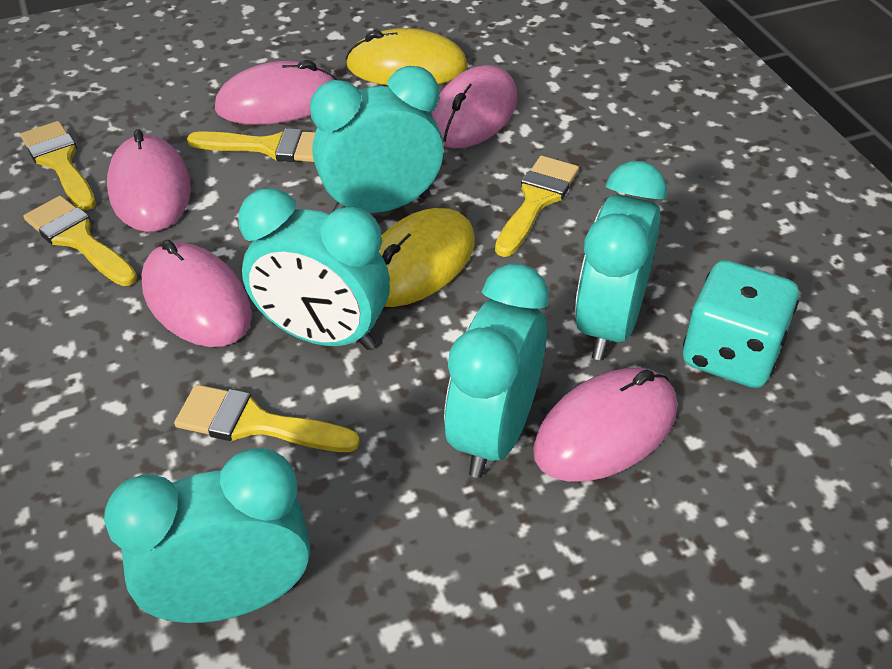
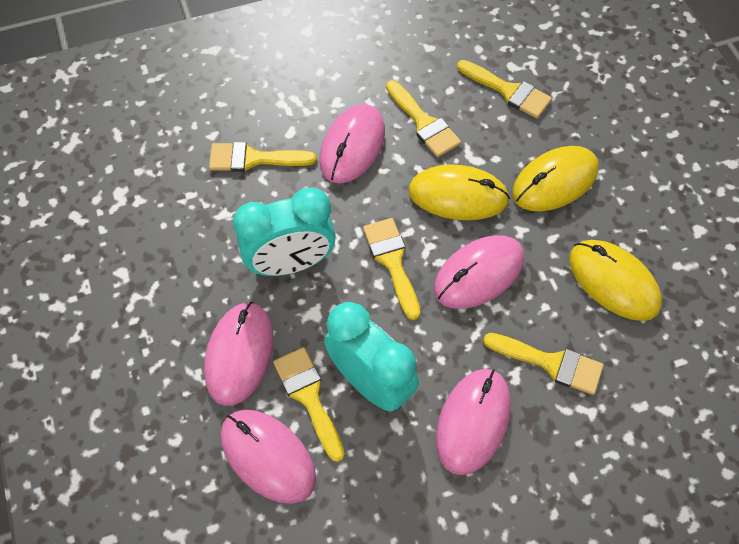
turquoise clock: 5 -> 2
turquoise dice: 1 -> 0
yellow brush: 5 -> 6
yellow mouse: 2 -> 3

